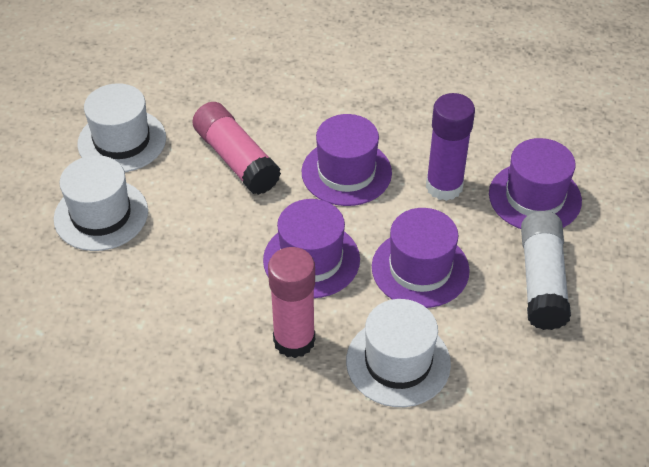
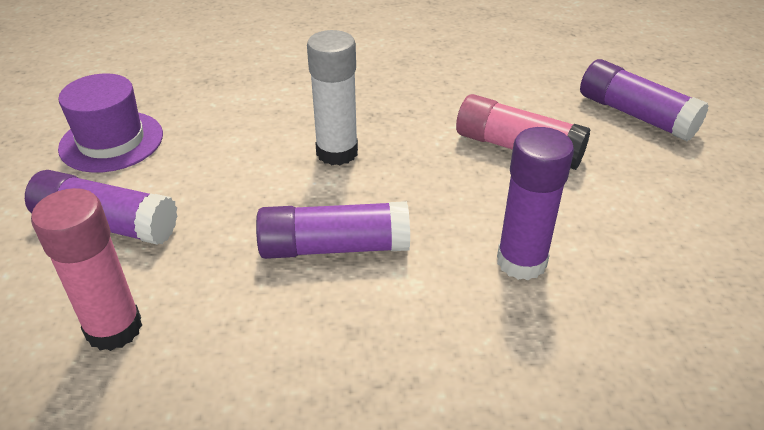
purple glue stick: 1 -> 4
purple hat: 4 -> 1
white hat: 3 -> 0

